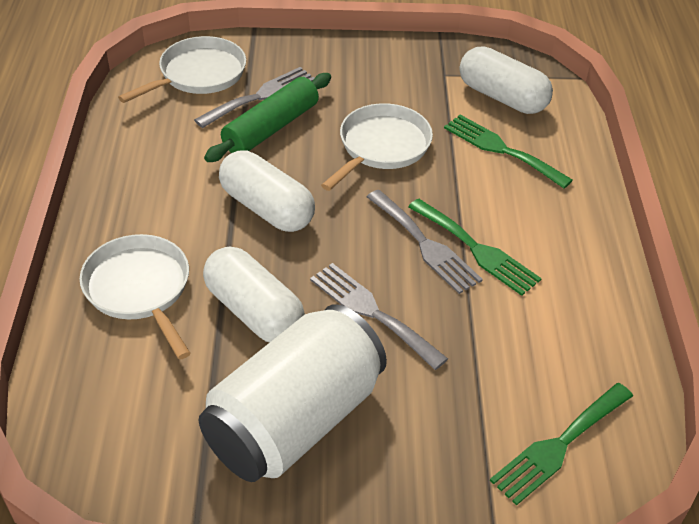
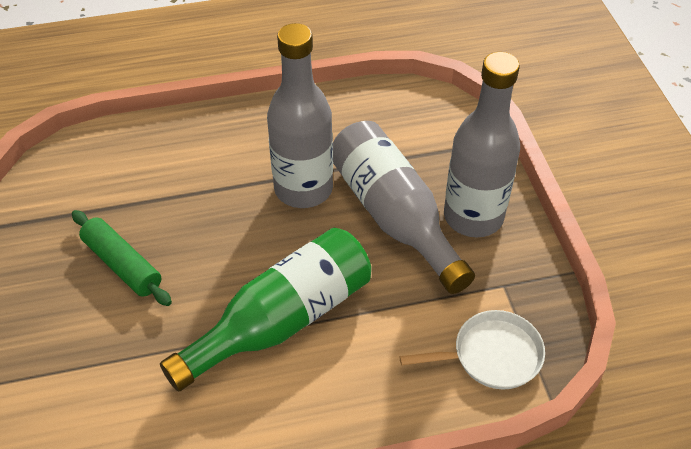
green bottle: 0 -> 1
green fork: 3 -> 0
grey bottle: 0 -> 3
grey fork: 3 -> 0
white can: 1 -> 0
white capsule: 3 -> 0
white pan: 3 -> 1

